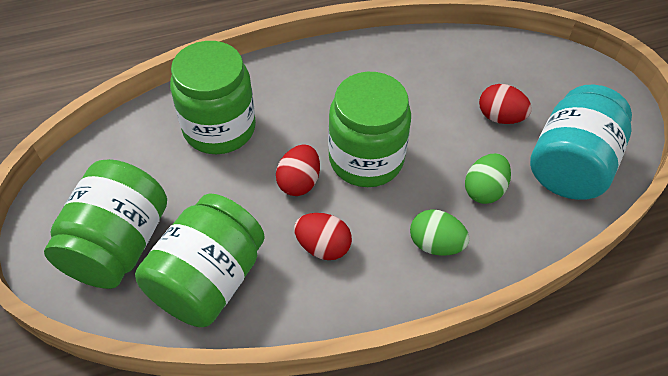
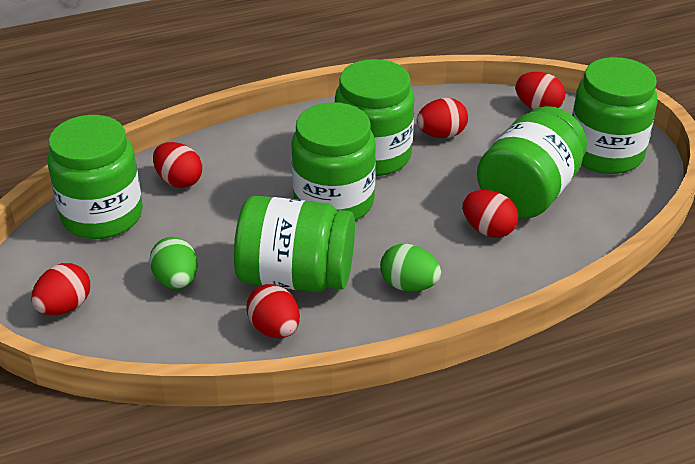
green jar: 4 -> 6
red egg: 3 -> 6
turquoise jar: 1 -> 0

